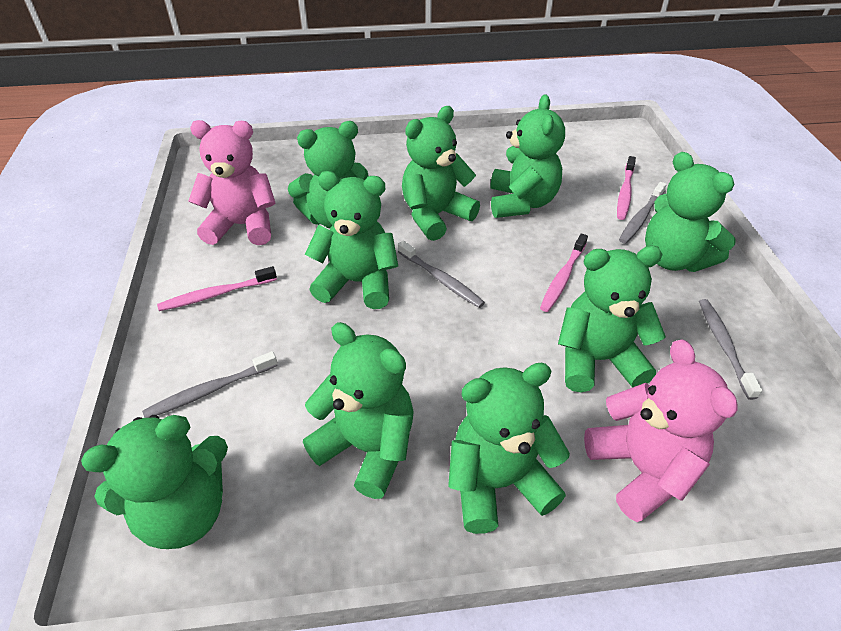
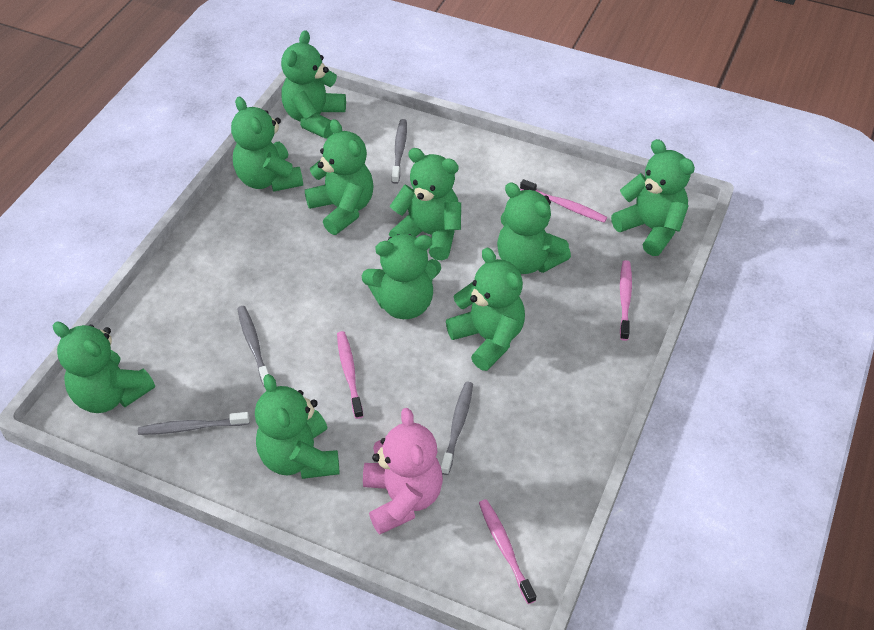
green teddy bear: 9 -> 10
pink teddy bear: 2 -> 1
pink toothbrush: 3 -> 4

